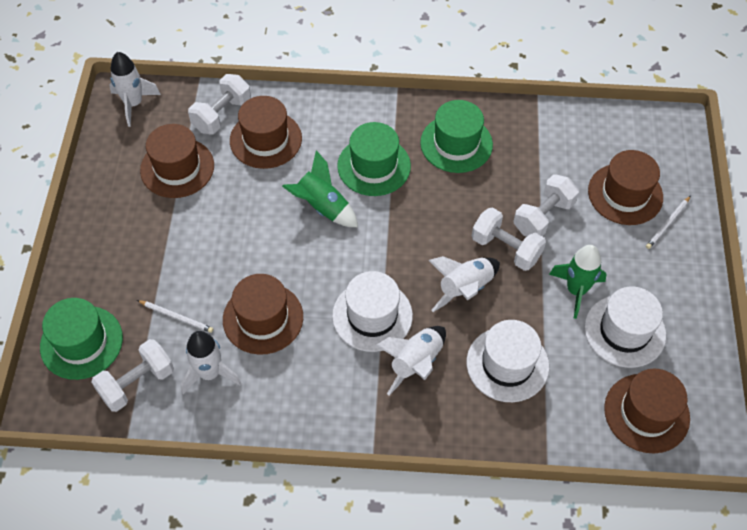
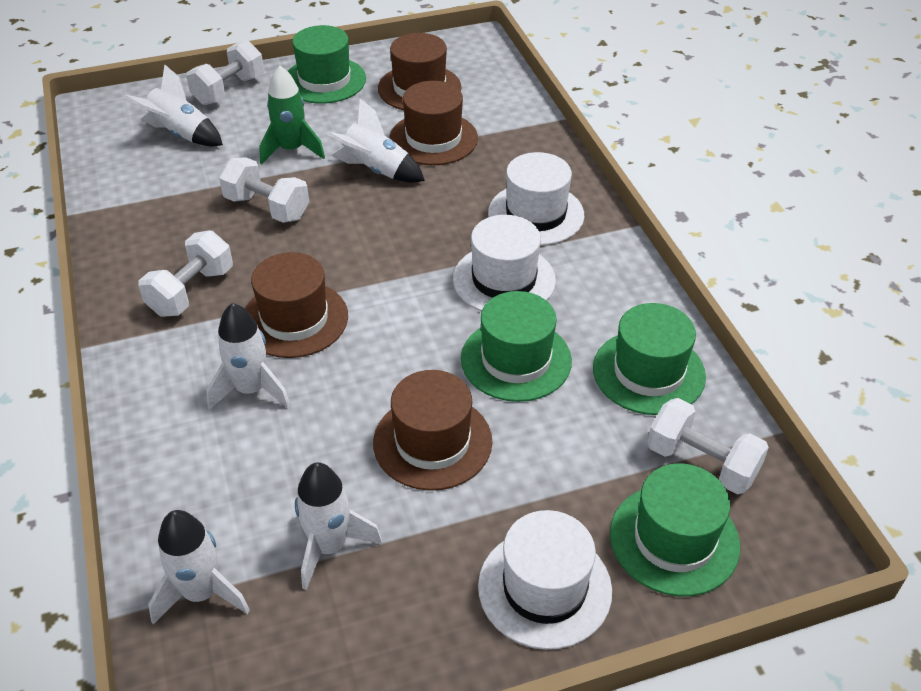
brown hat: 5 -> 4
green hat: 3 -> 4
green rocket: 2 -> 1
white pencil: 2 -> 0
white rocket: 4 -> 5

